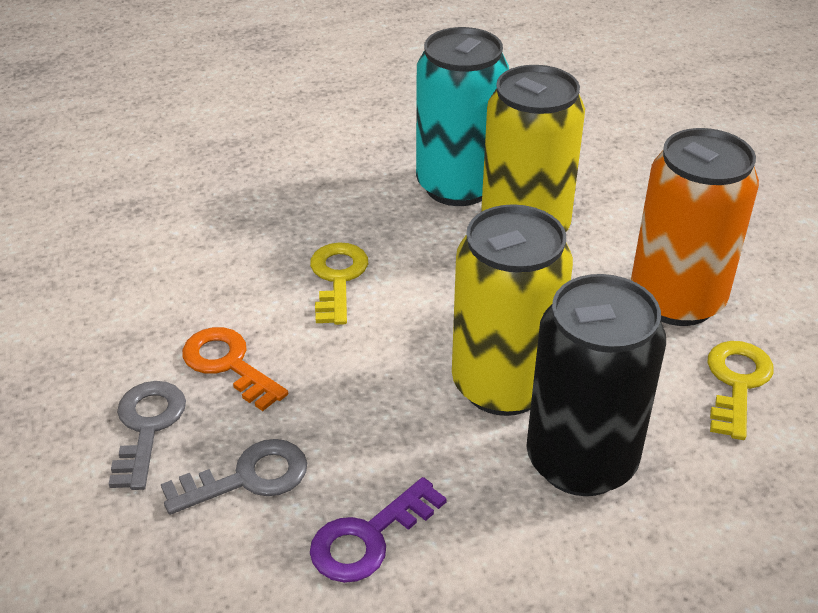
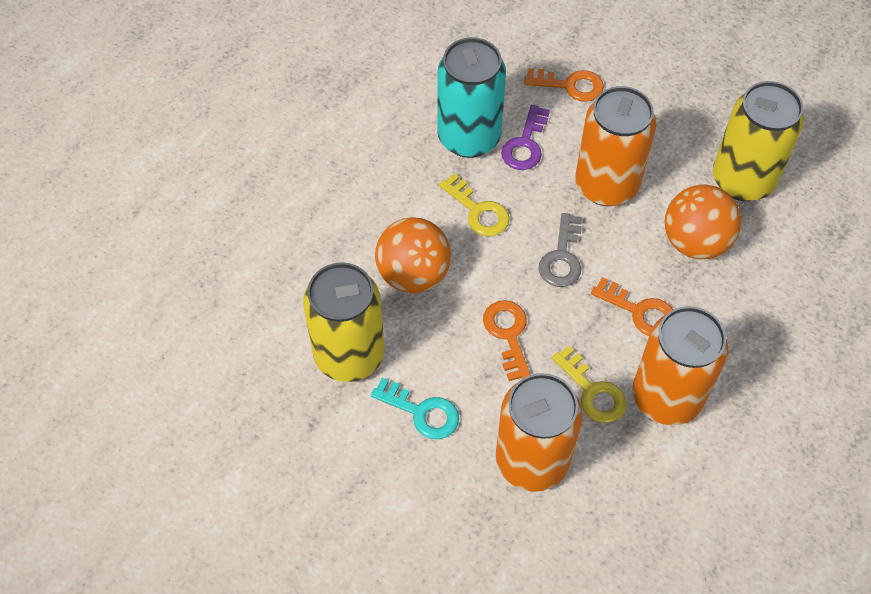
black can: 1 -> 0
grey key: 2 -> 1
orange ball: 0 -> 2
orange can: 1 -> 3
orange key: 1 -> 3
turquoise key: 0 -> 1

